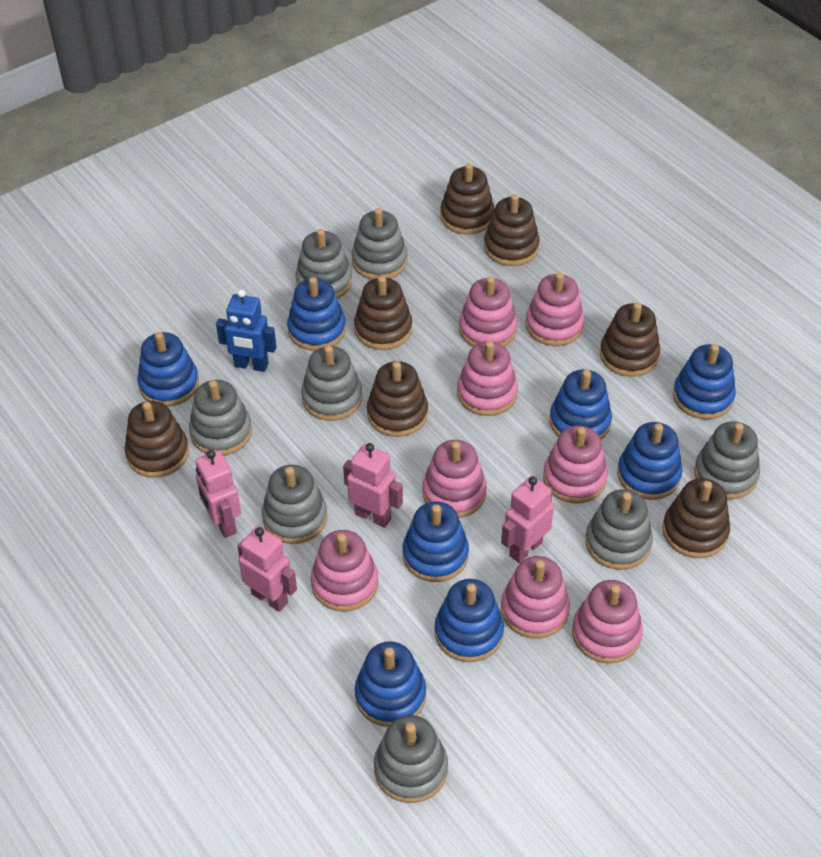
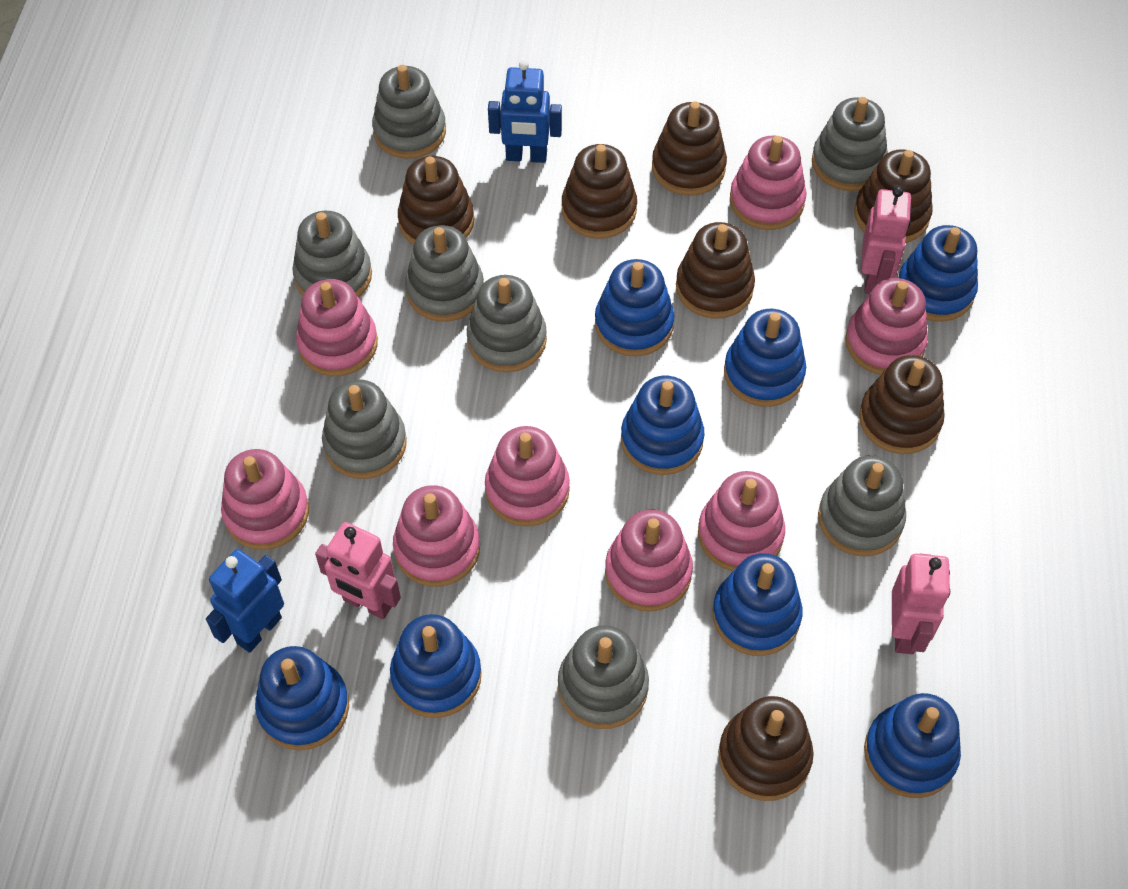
blue robot: 1 -> 2
pink robot: 4 -> 3

